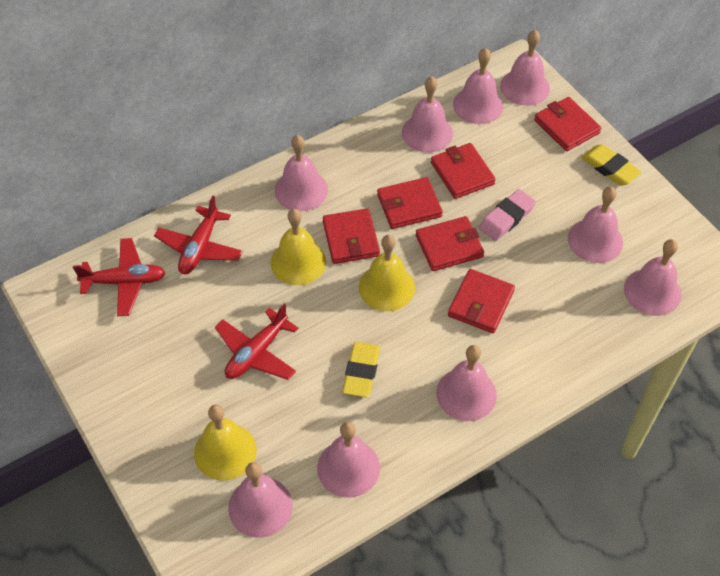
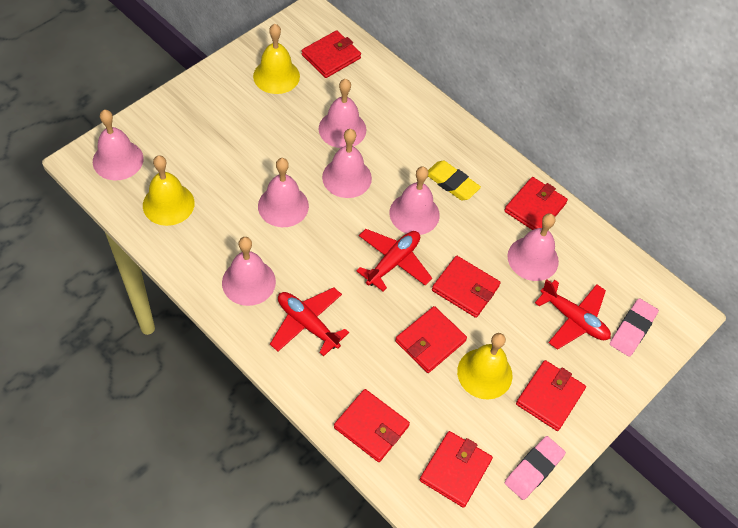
pink bell: 9 -> 7
pink eraser: 1 -> 2
red wallet: 6 -> 7
yellow eraser: 2 -> 1

